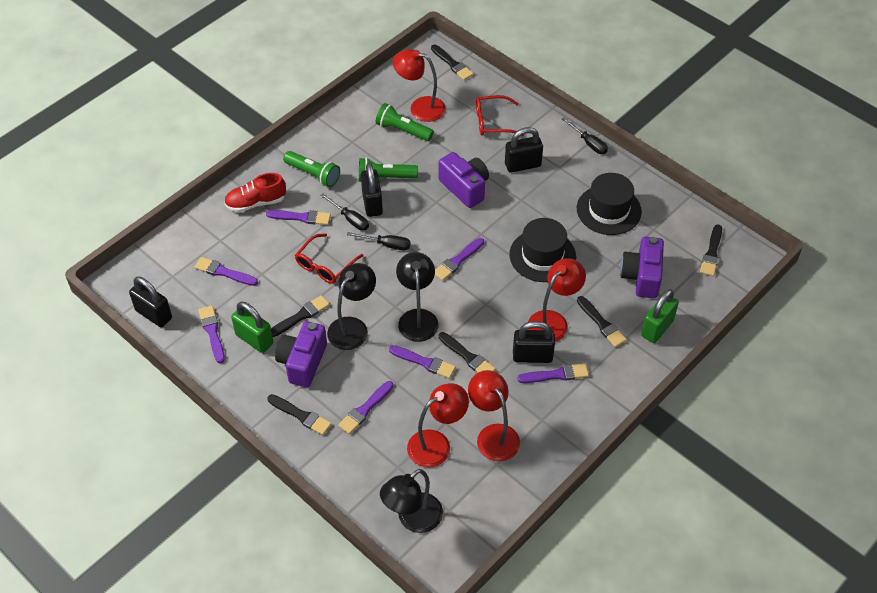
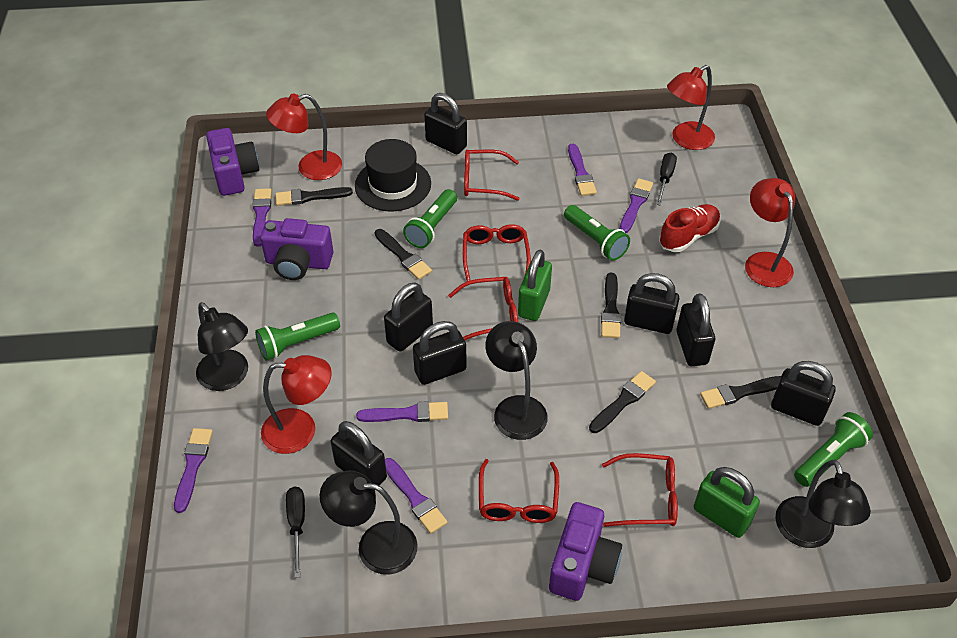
black brush: 6 -> 5
black hat: 2 -> 1
black lamp: 3 -> 4
black padlock: 4 -> 7
black screwdriver: 3 -> 2
green flashlight: 3 -> 4
purple brush: 7 -> 6
red glasses: 2 -> 5

